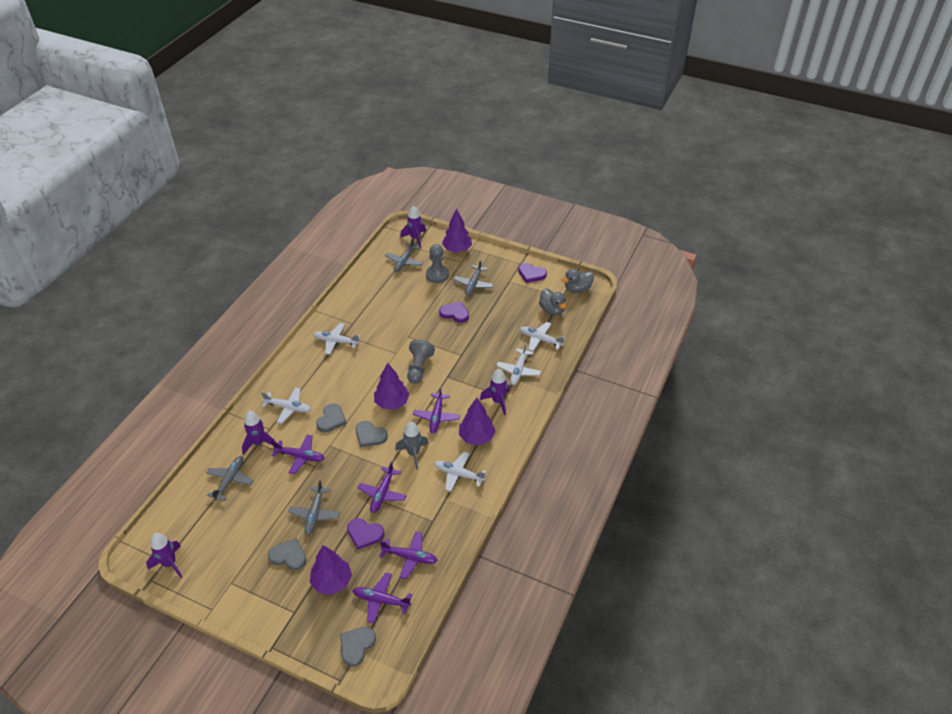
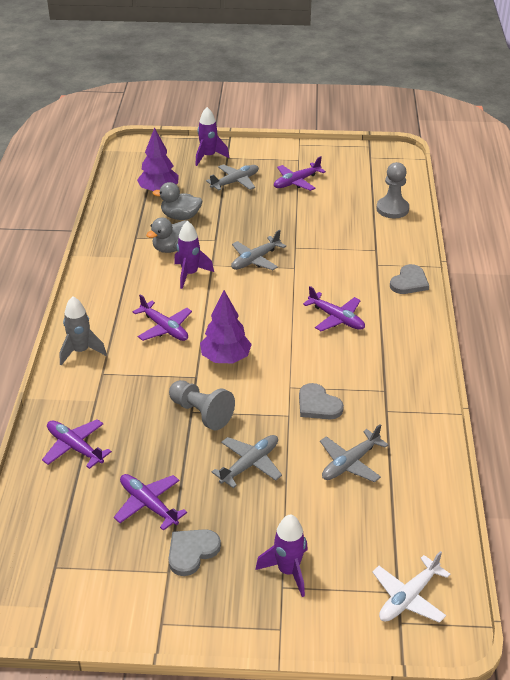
grey heart: 4 -> 3
purple heart: 3 -> 0
purple rocket: 4 -> 3
purple tree: 4 -> 2
white plane: 5 -> 1

